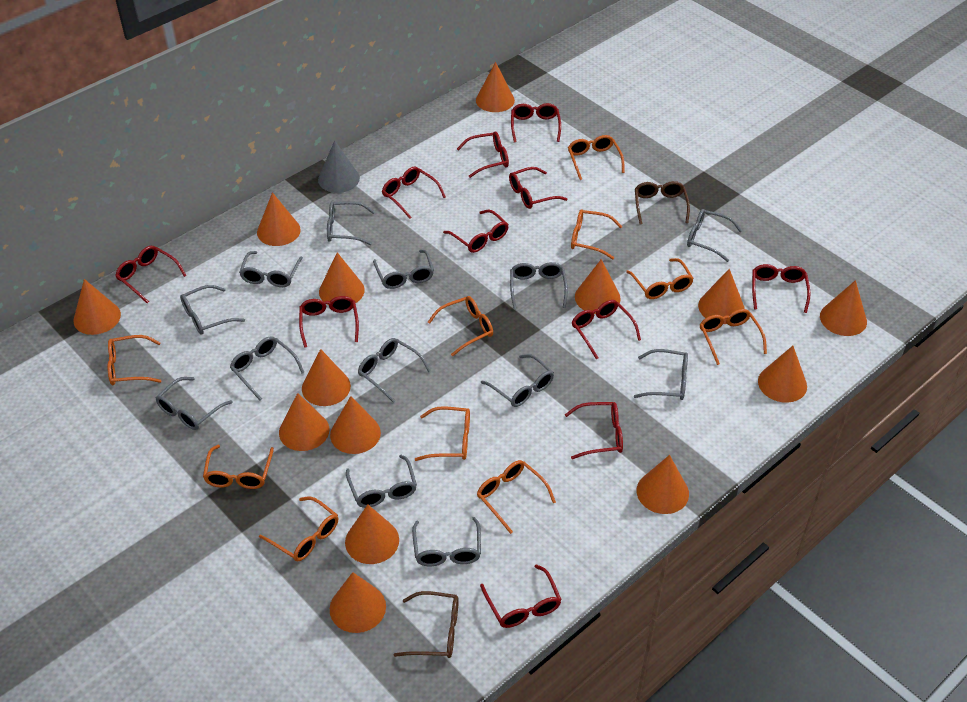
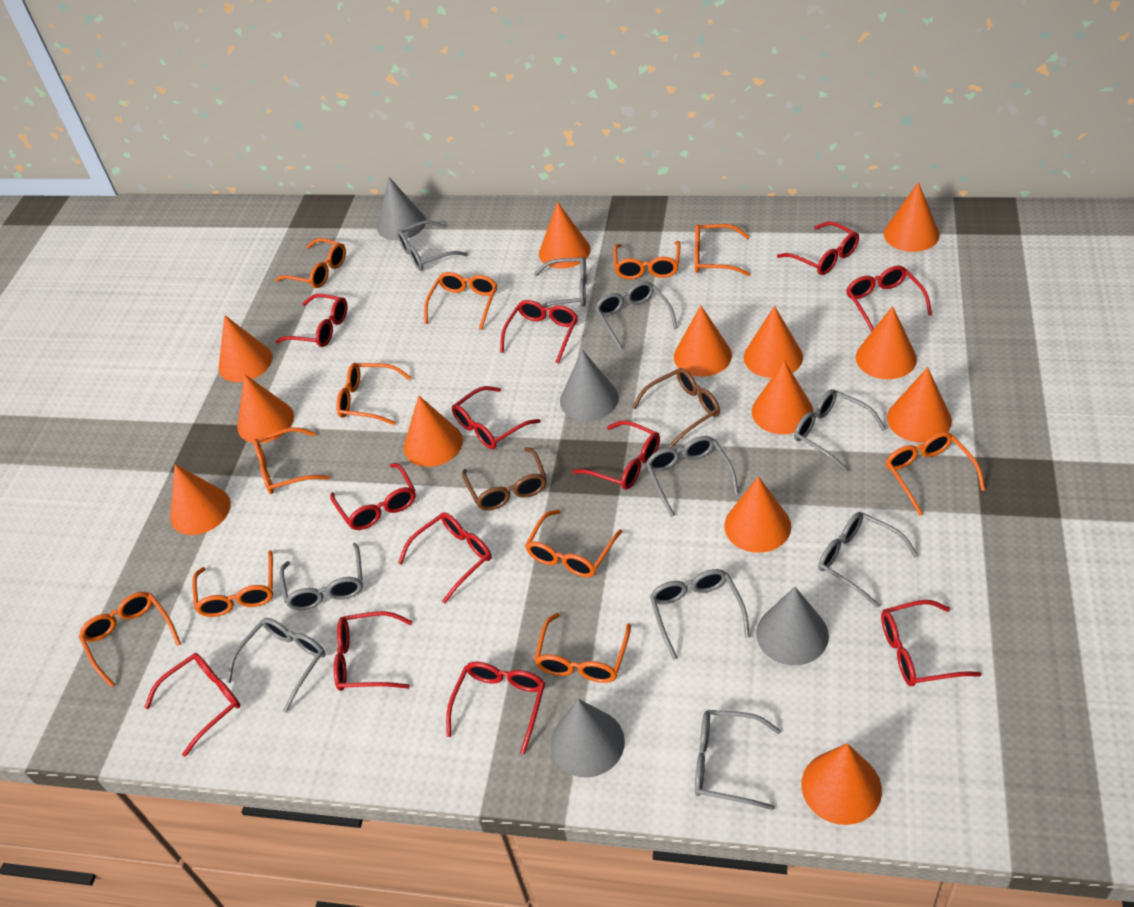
grey cone: 1 -> 4
grey glasses: 13 -> 10
orange cone: 14 -> 13
orange glasses: 10 -> 11
red glasses: 11 -> 12

